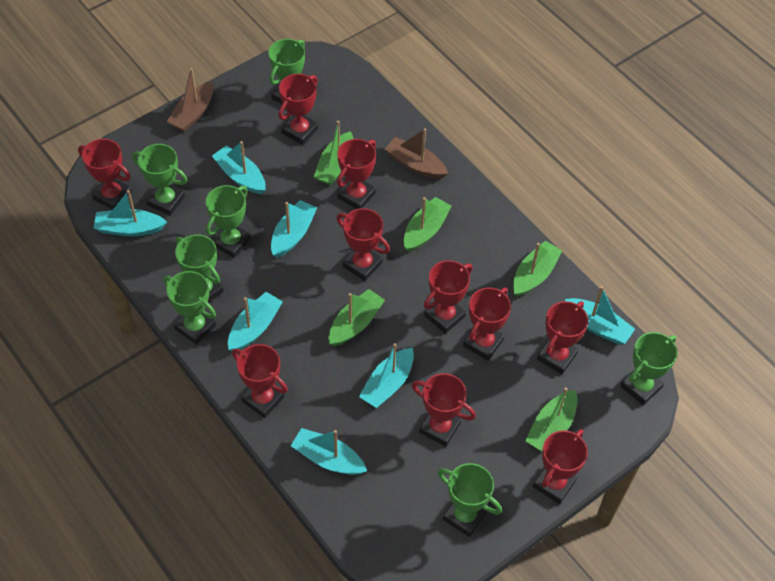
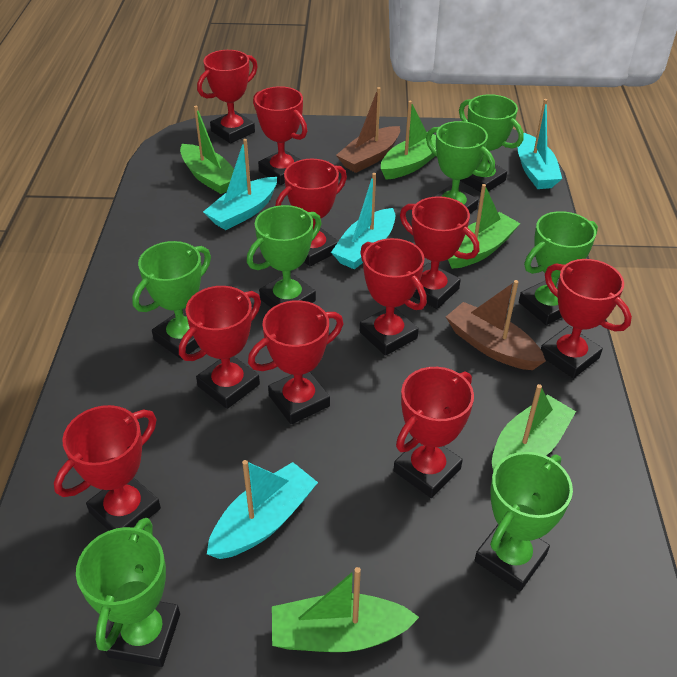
turquoise boat: 7 -> 4

